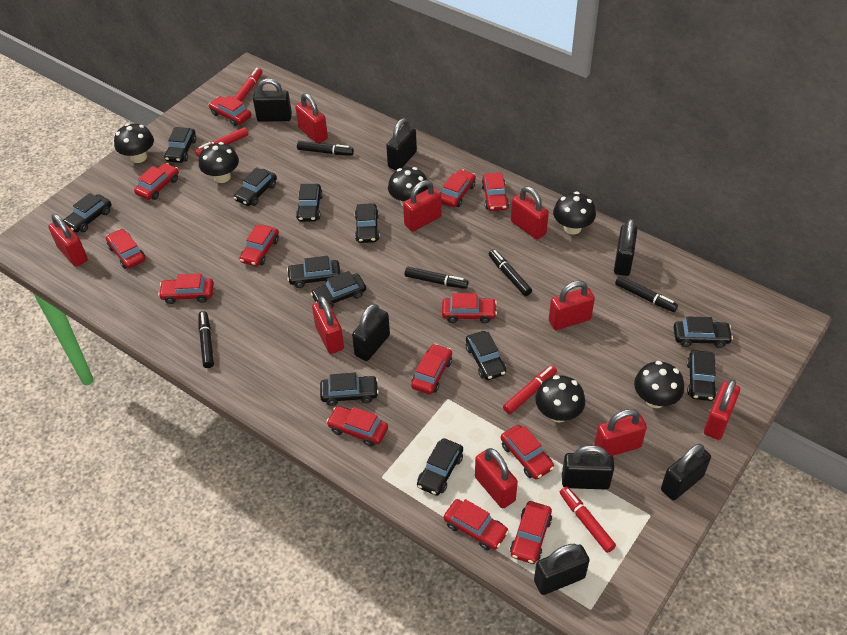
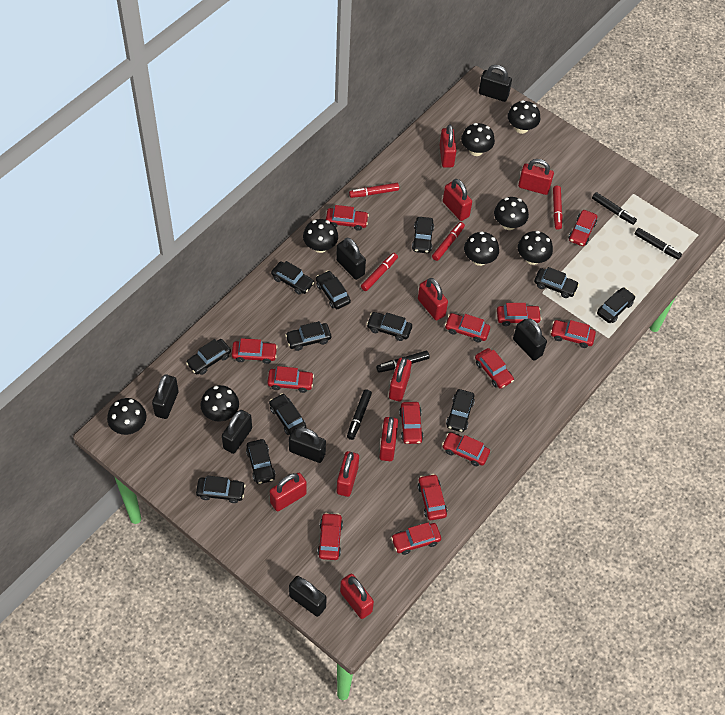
black marker: 5 -> 4
black mushroom: 6 -> 8

